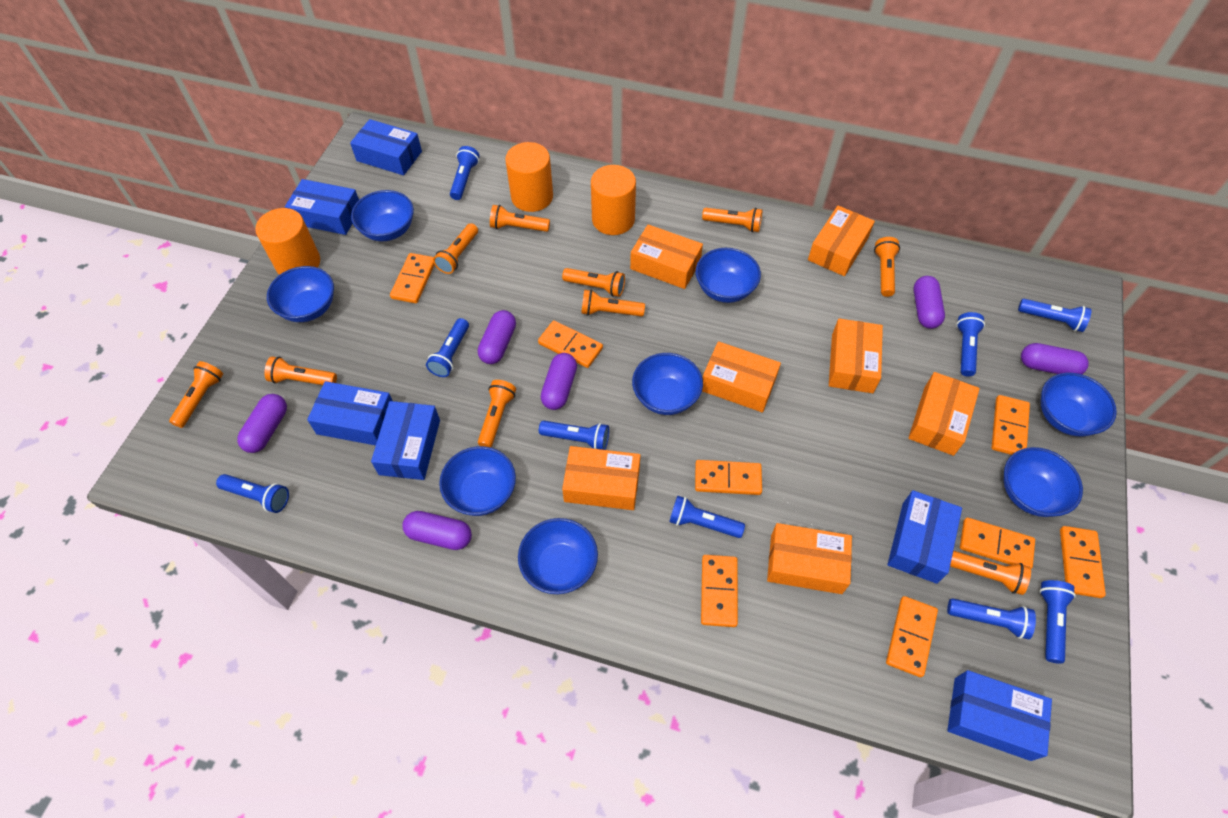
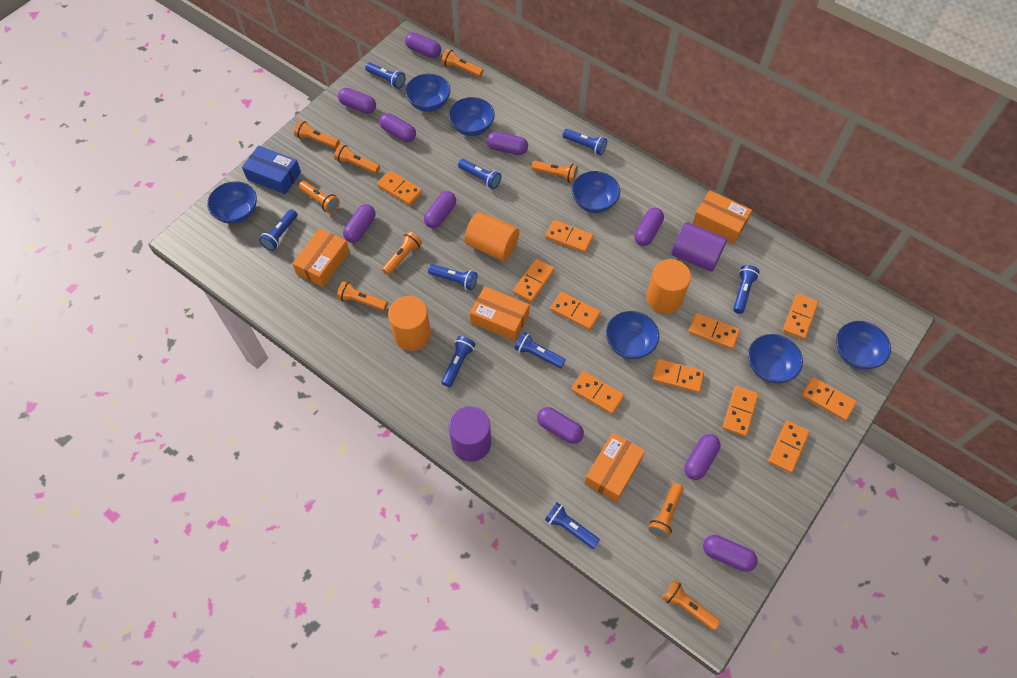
blue bowl: 8 -> 7
blue box: 6 -> 1
orange box: 7 -> 4
orange domino: 8 -> 11
orange flashlight: 10 -> 9
purple capsule: 6 -> 10
purple cylinder: 0 -> 2

